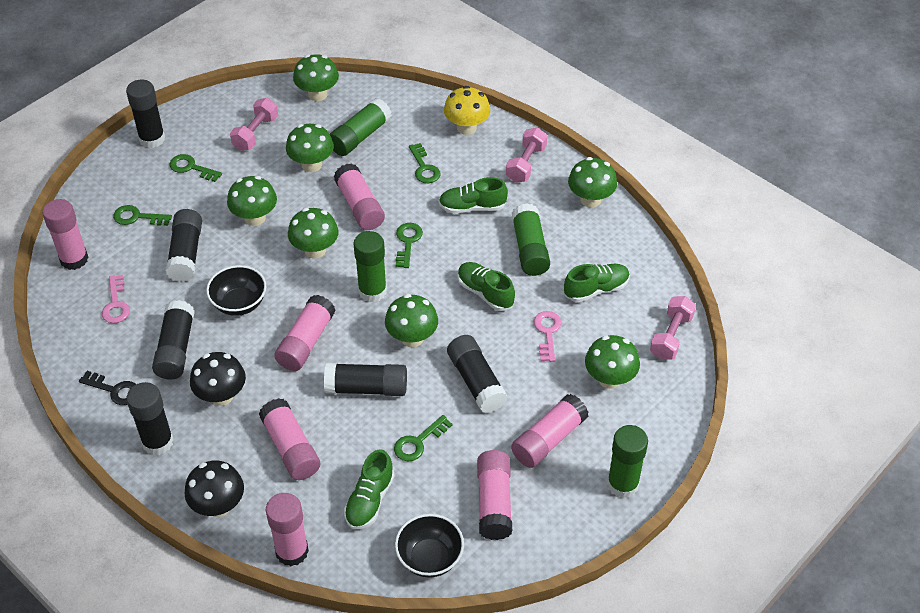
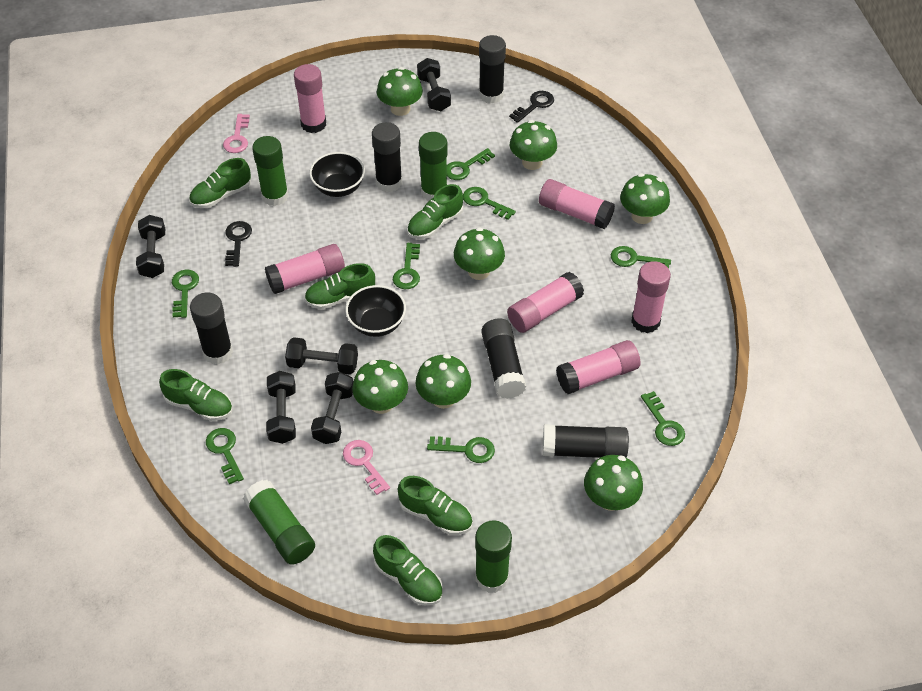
black dumbbell: 0 -> 5
black glue stick: 6 -> 5
black key: 1 -> 2
black mushroom: 2 -> 0
green key: 5 -> 8
green shoe: 4 -> 6
pink dumbbell: 3 -> 0
pink glue stick: 7 -> 6
yellow mushroom: 1 -> 0

